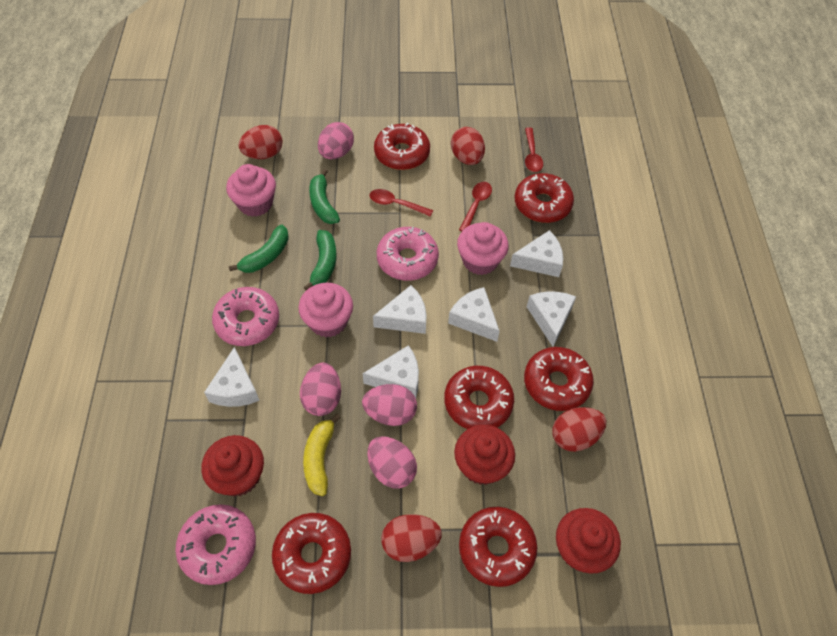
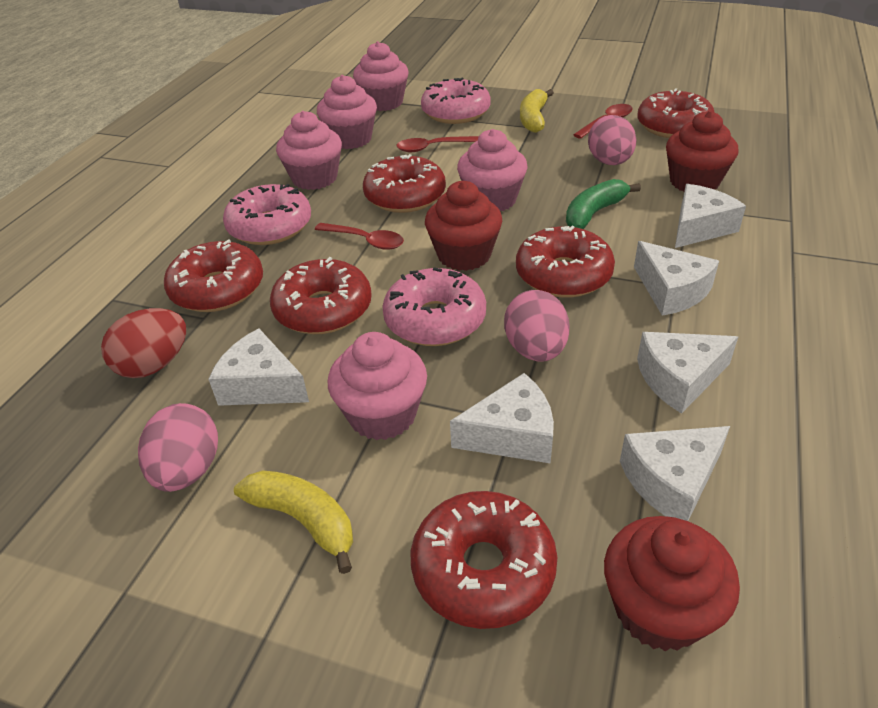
green banana: 3 -> 1
pink cupcake: 3 -> 5
pink egg: 4 -> 3
red egg: 4 -> 1
yellow banana: 1 -> 2

